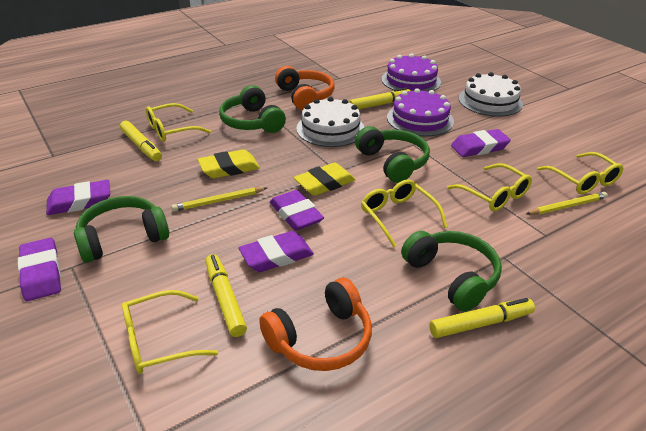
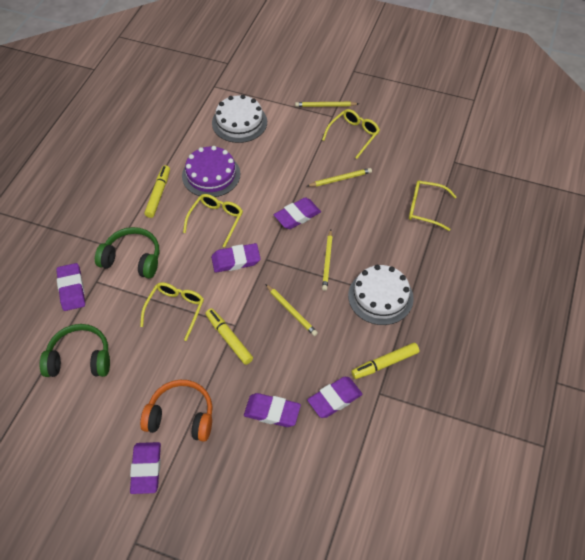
green headphones: 4 -> 2
orange headphones: 2 -> 1
purple cake: 2 -> 1
purple eraser: 5 -> 6
yellow eraser: 2 -> 0
yellow glasses: 5 -> 4
yellow marker: 4 -> 3
yellow pencil: 2 -> 4

